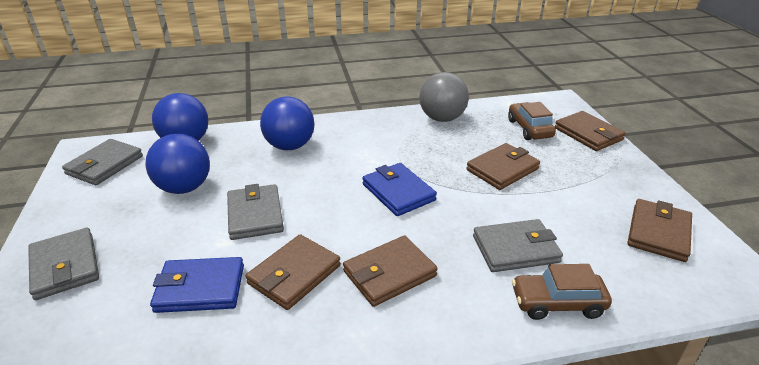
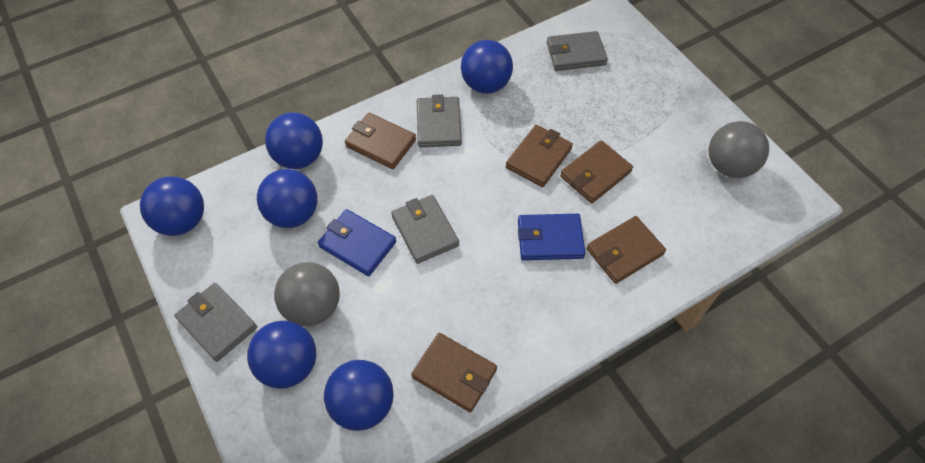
blue ball: 3 -> 6
brown car: 2 -> 0
grey ball: 1 -> 2

